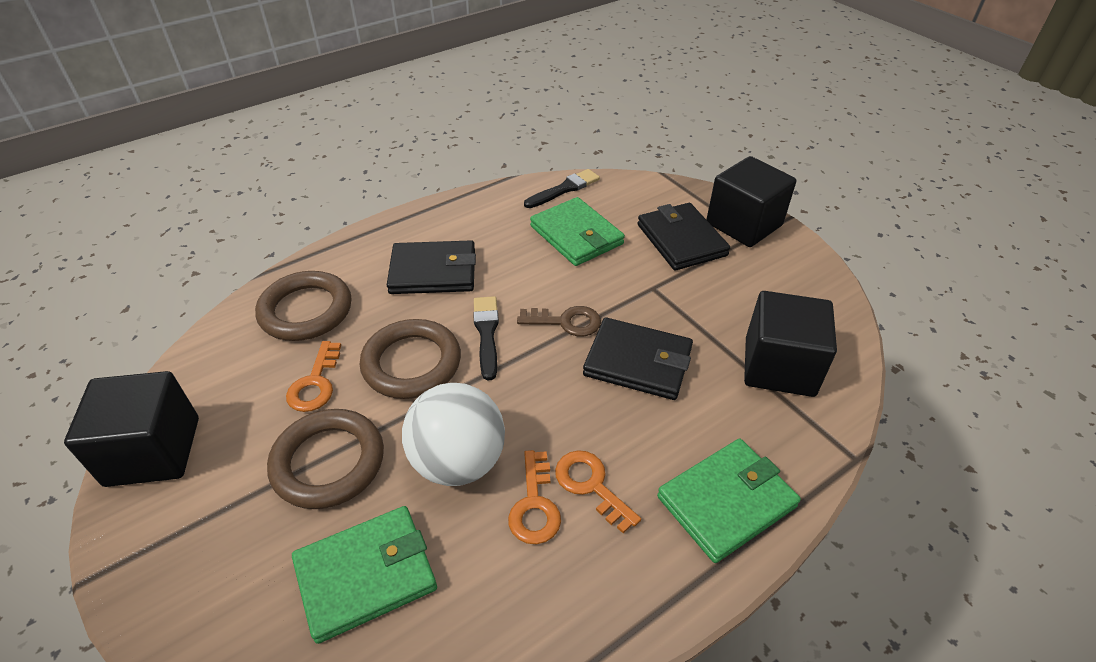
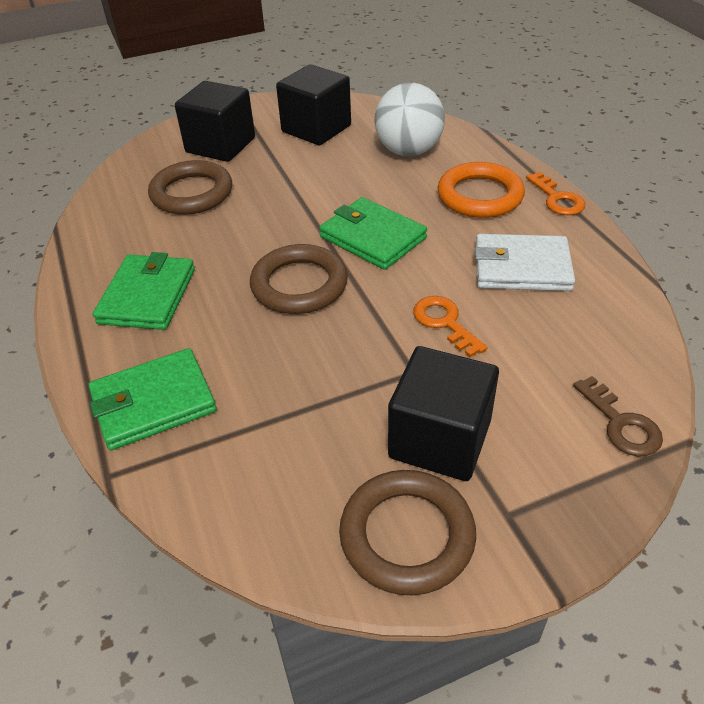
black brush: 2 -> 0
black wallet: 3 -> 0
orange key: 3 -> 2
orange ring: 0 -> 1
white wallet: 0 -> 1

